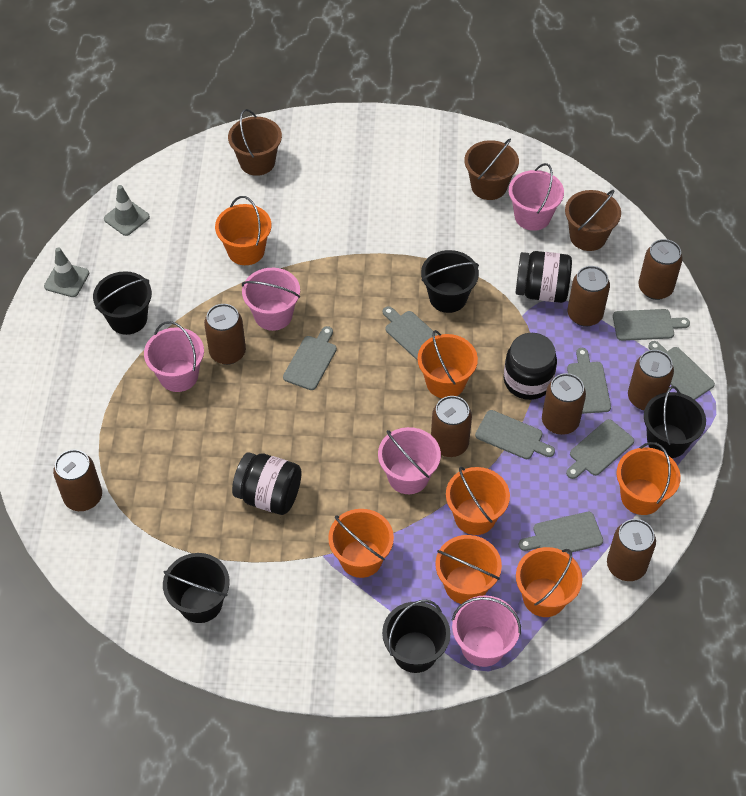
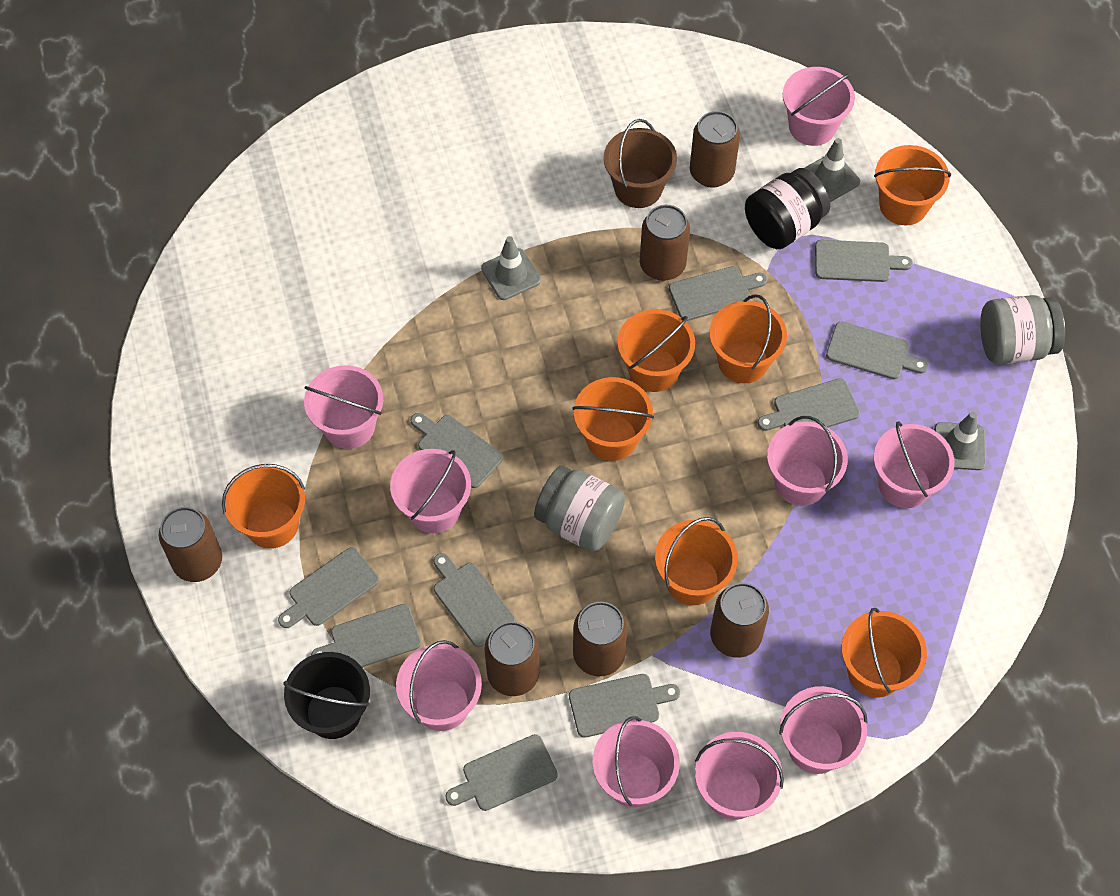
black bucket: 5 -> 1
black jar: 3 -> 1
brown bucket: 3 -> 1
brown can: 8 -> 6
grey cutting board: 8 -> 10
grey jar: 0 -> 2
grey traffic cone: 2 -> 3
pink bucket: 5 -> 9

